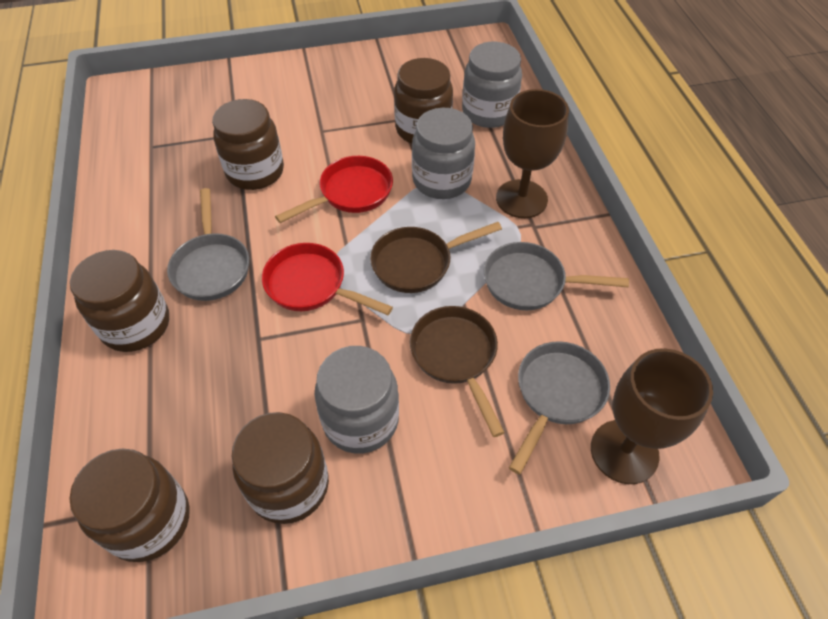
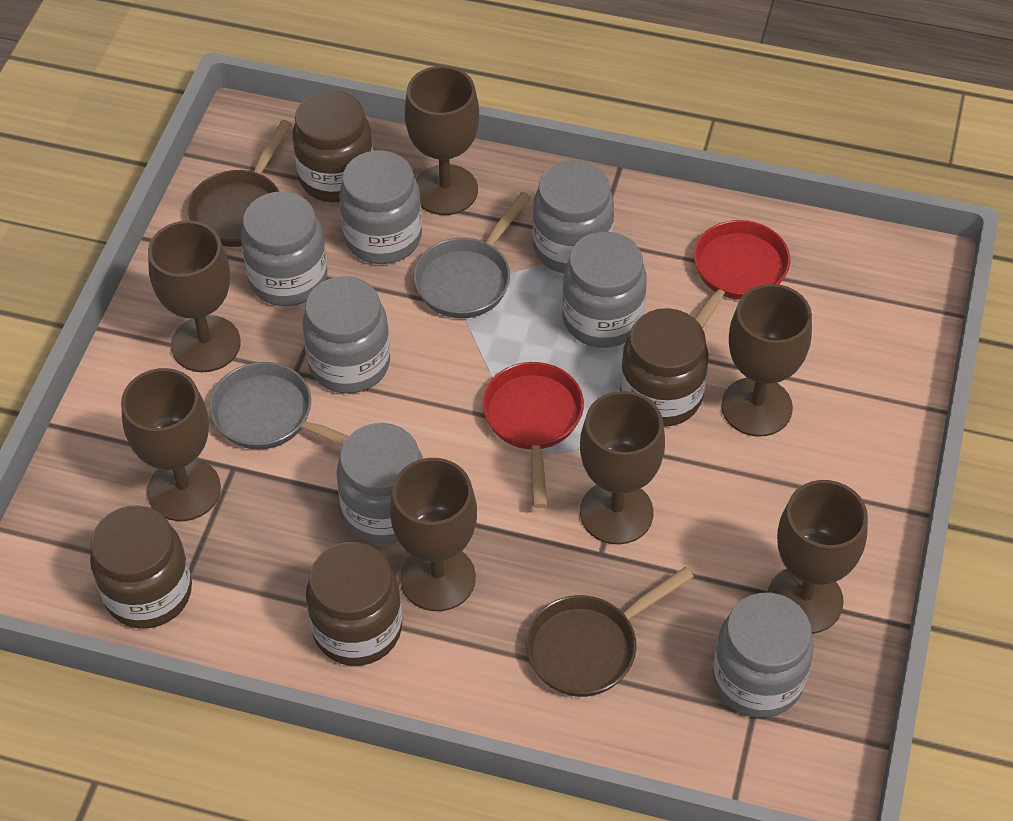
brown goblet: 2 -> 7
brown jar: 5 -> 4
grey jar: 3 -> 7
grey pan: 3 -> 2

